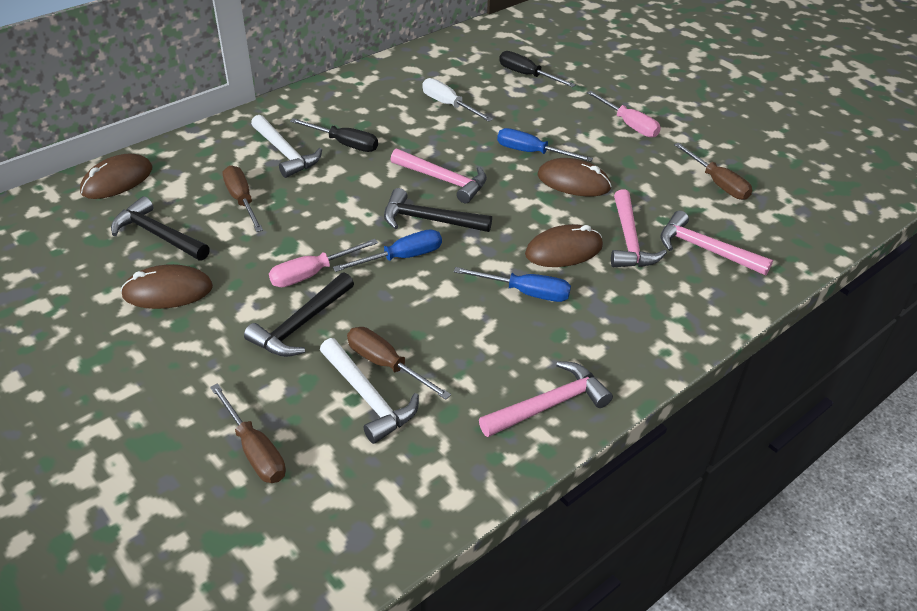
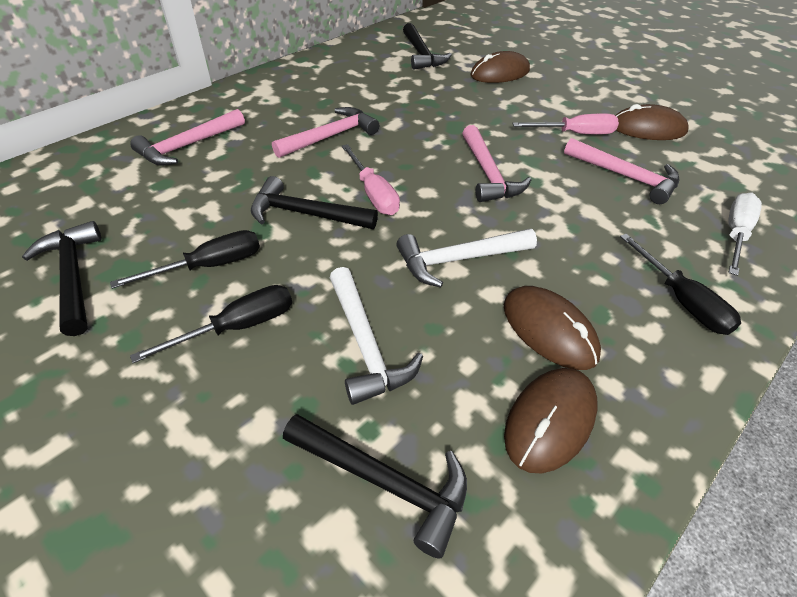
black hammer: 3 -> 4
black screwdriver: 2 -> 3
blue screwdriver: 3 -> 0
brown screwdriver: 4 -> 0

